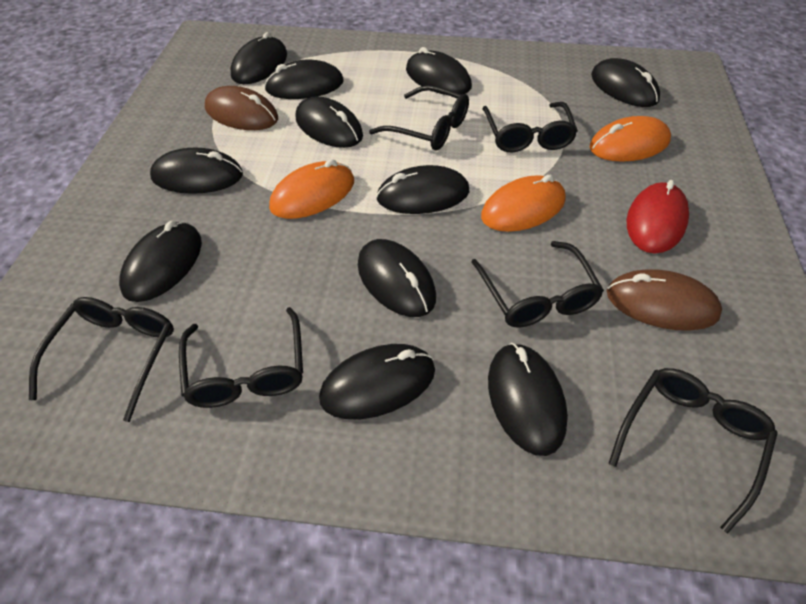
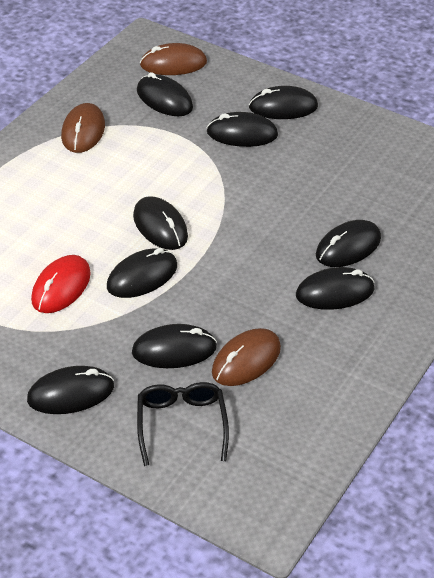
black glasses: 6 -> 1
black mouse: 11 -> 9
brown mouse: 2 -> 3
orange mouse: 3 -> 0

